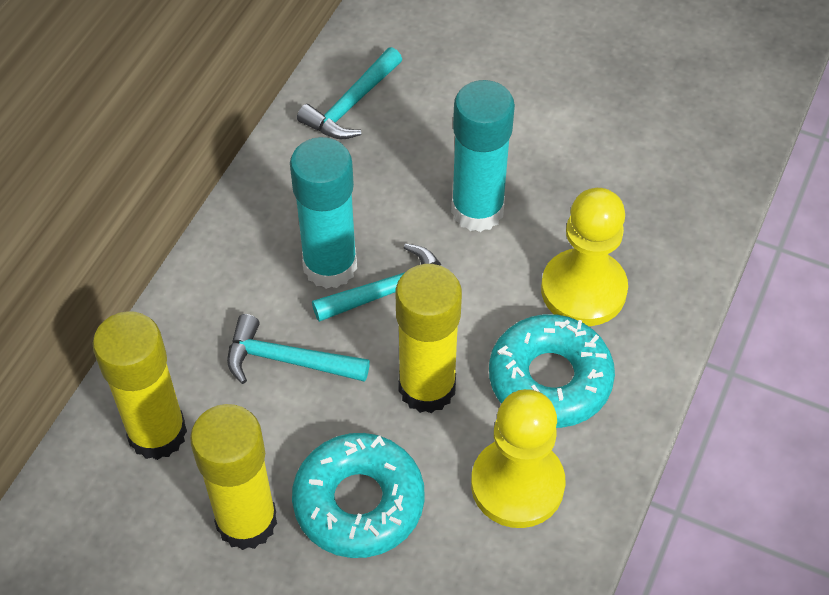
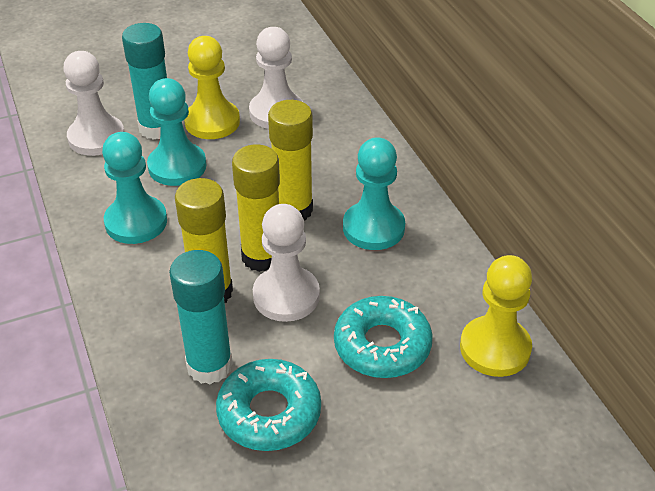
turquoise hammer: 3 -> 0
turquoise pawn: 0 -> 3
white pawn: 0 -> 3

